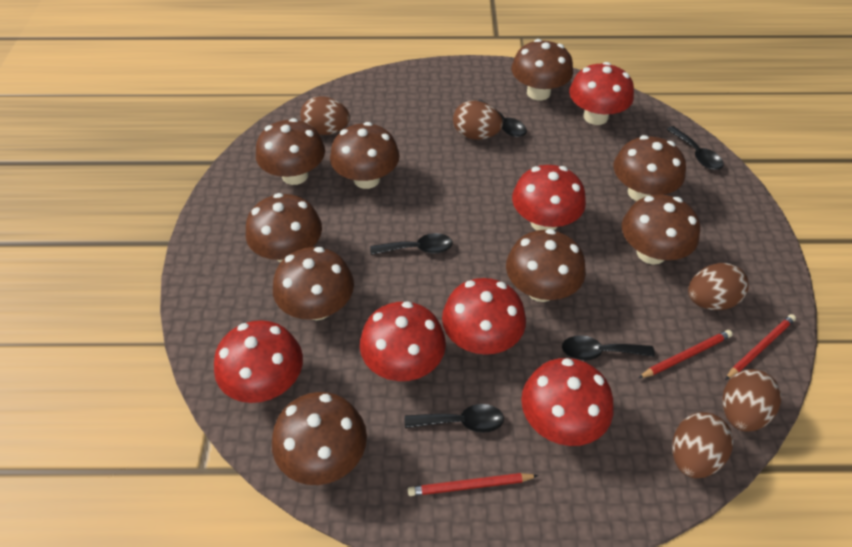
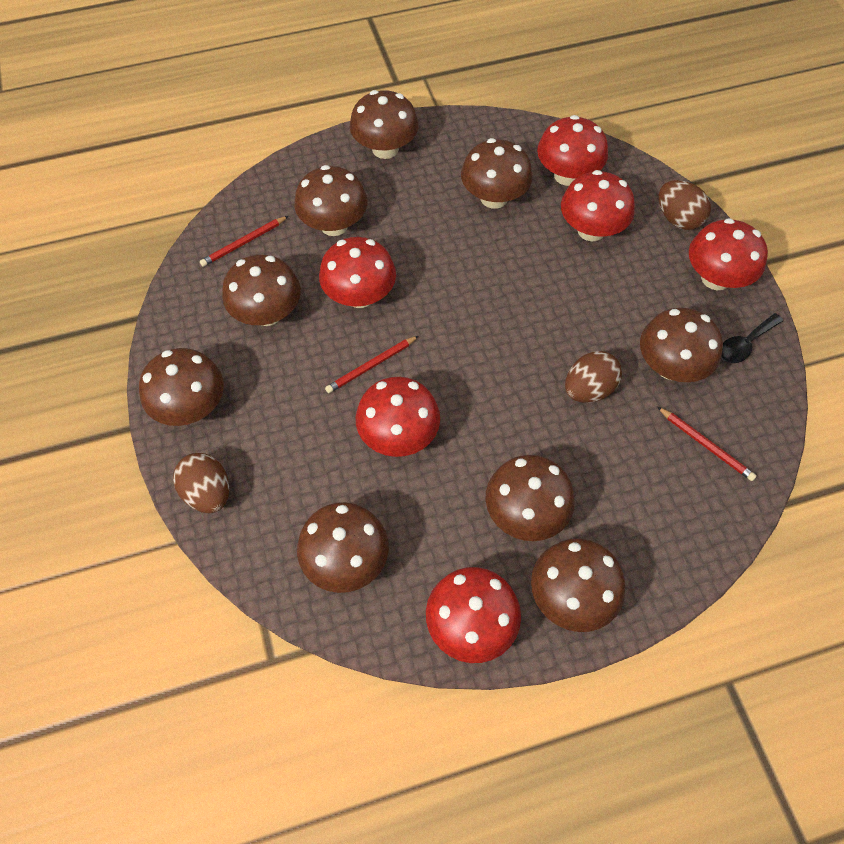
black spoon: 5 -> 1
brown egg: 5 -> 3

